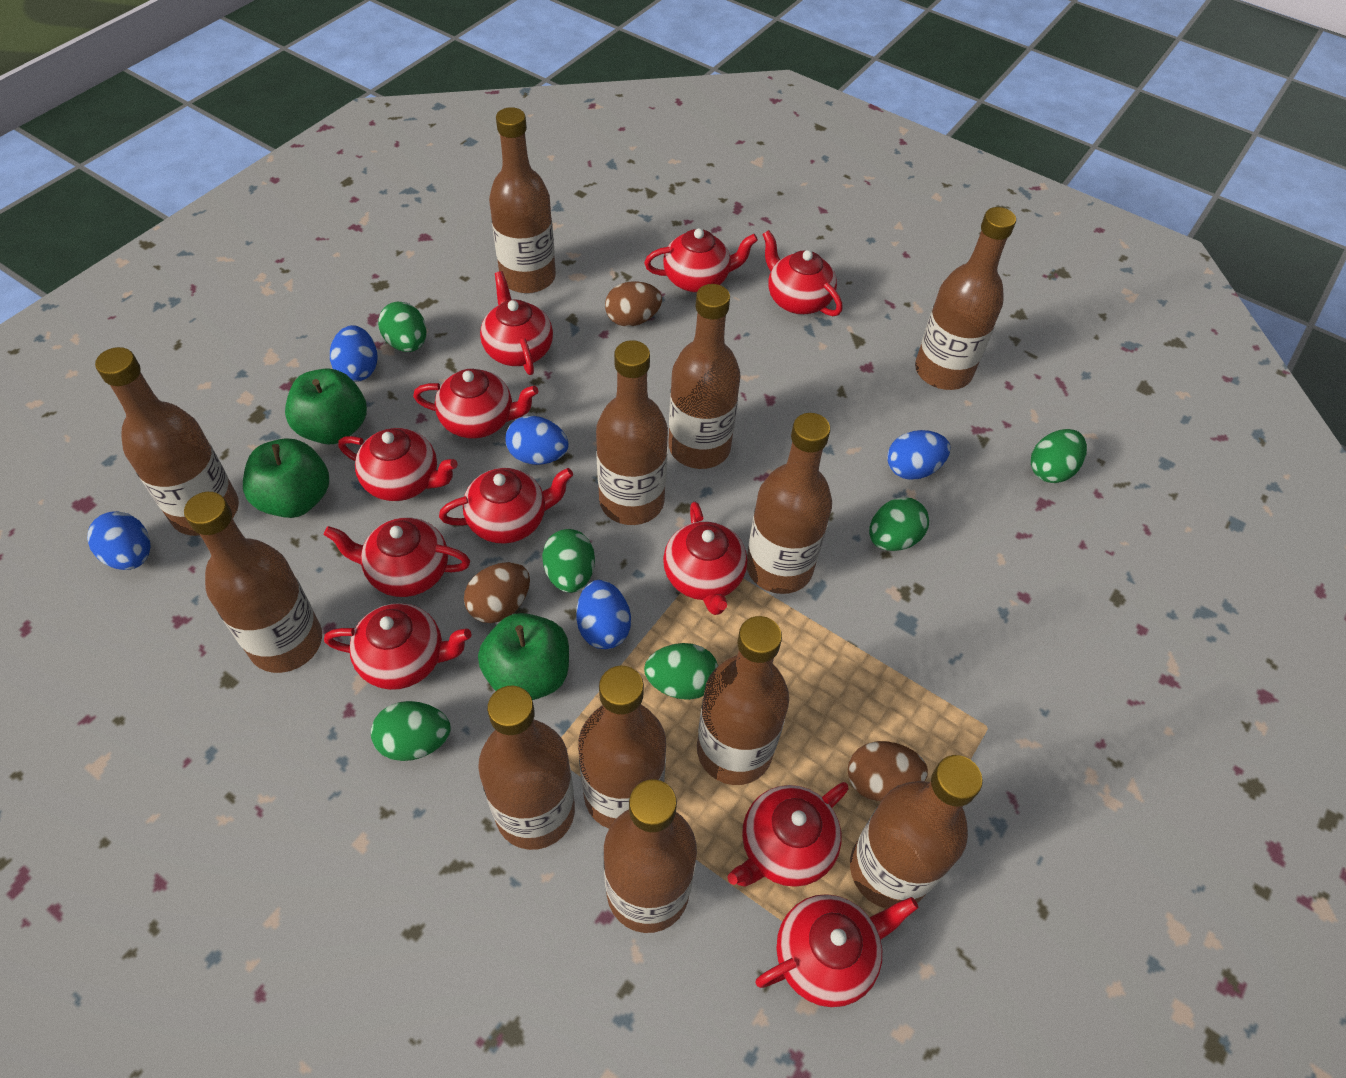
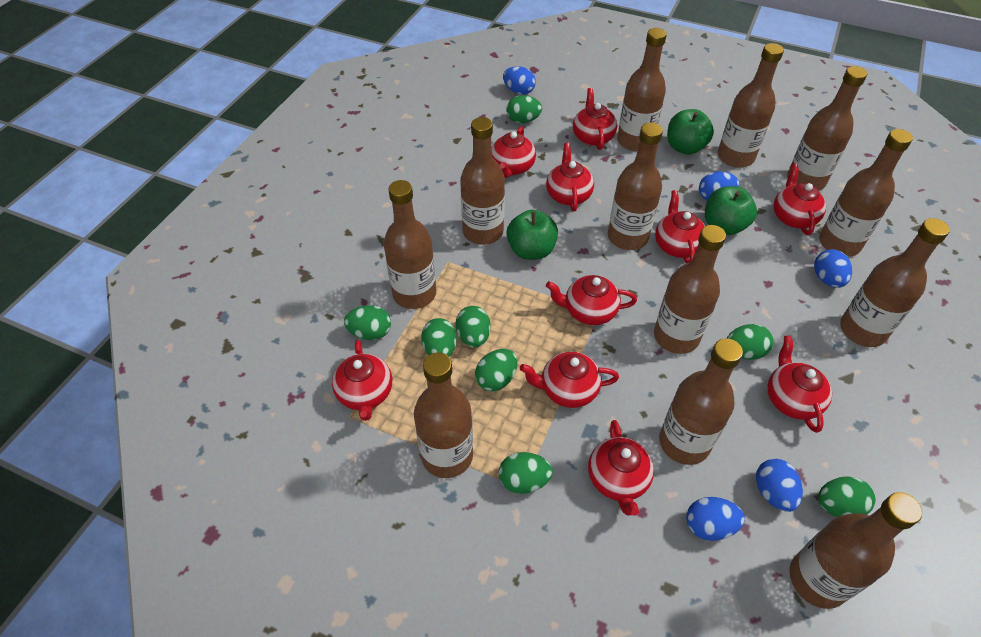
brown egg: 3 -> 0
green egg: 6 -> 8
red teapot: 11 -> 10

